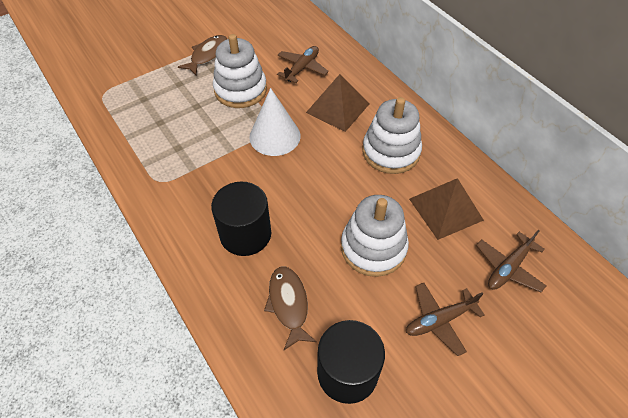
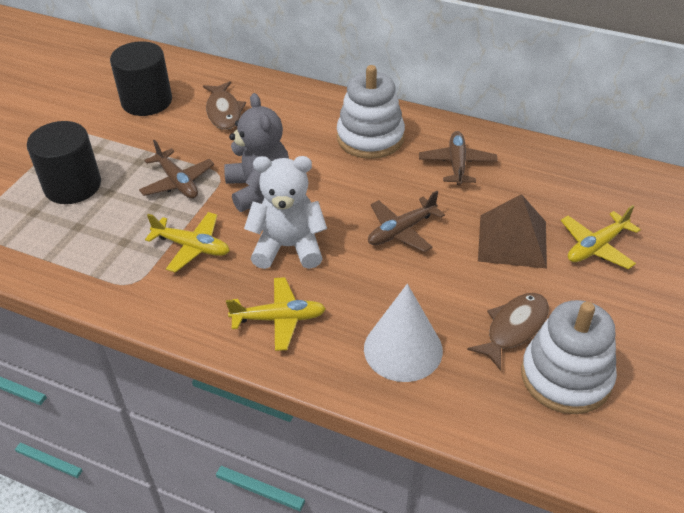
brown pyramid: 2 -> 1
grey teddy bear: 0 -> 1
white stacking toy: 3 -> 2
white teddy bear: 0 -> 1
yellow plane: 0 -> 3

